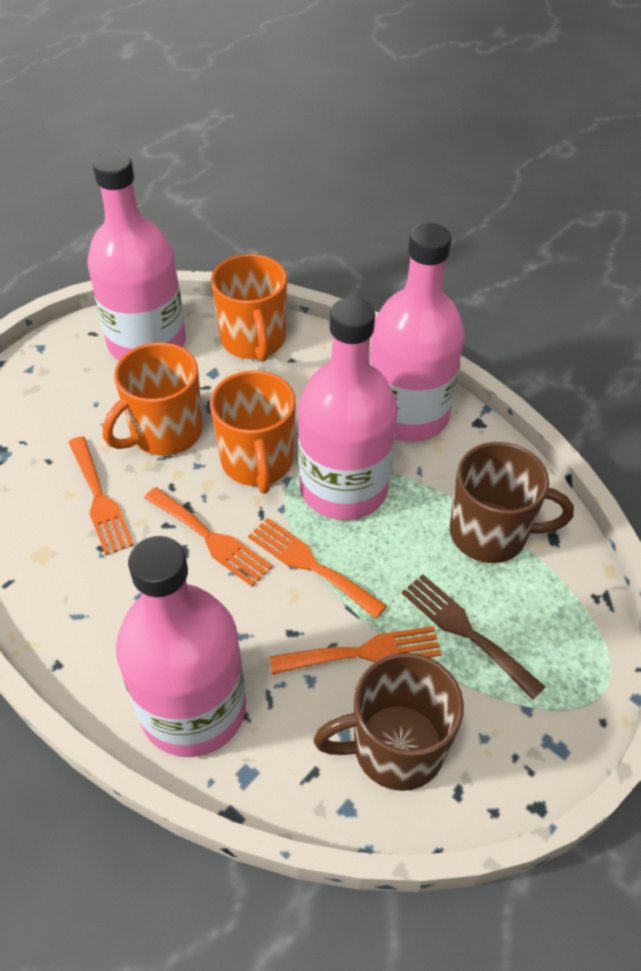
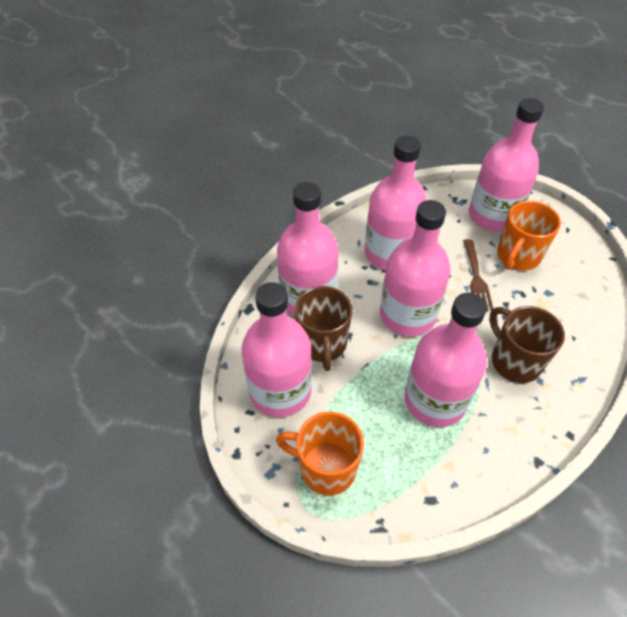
orange fork: 4 -> 0
orange mug: 3 -> 2
pink bottle: 4 -> 6

